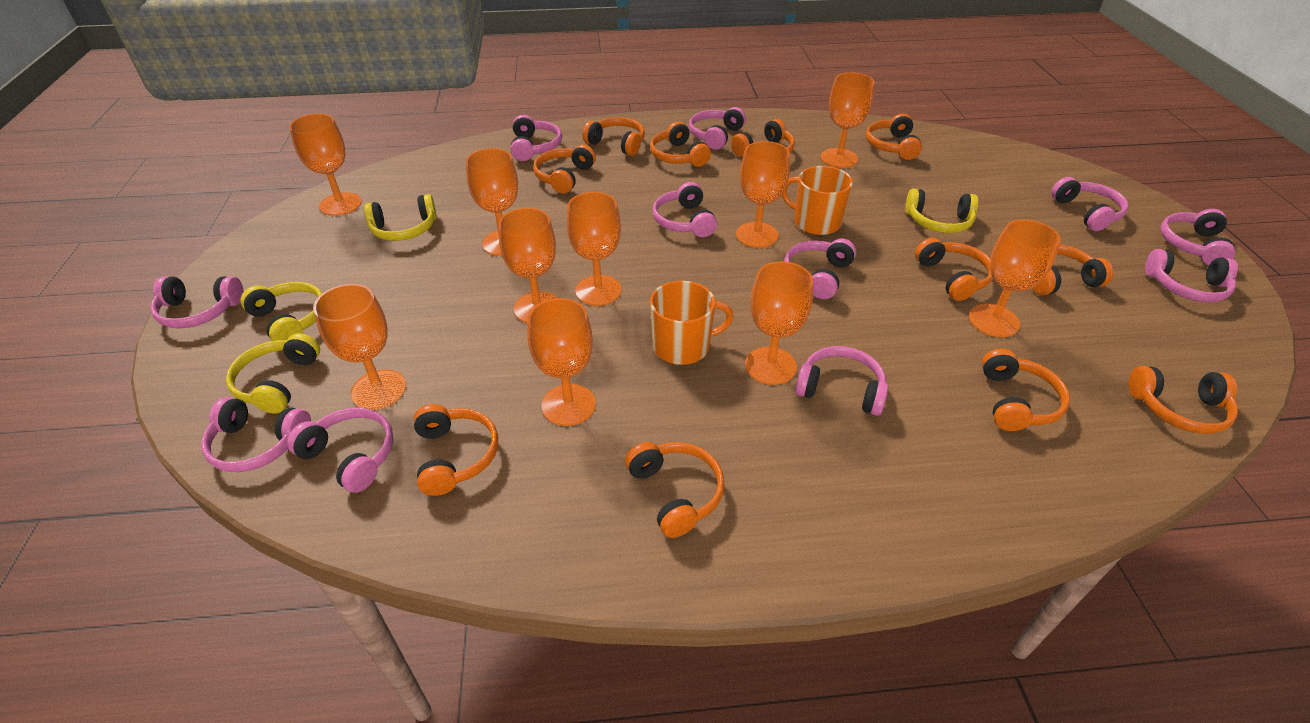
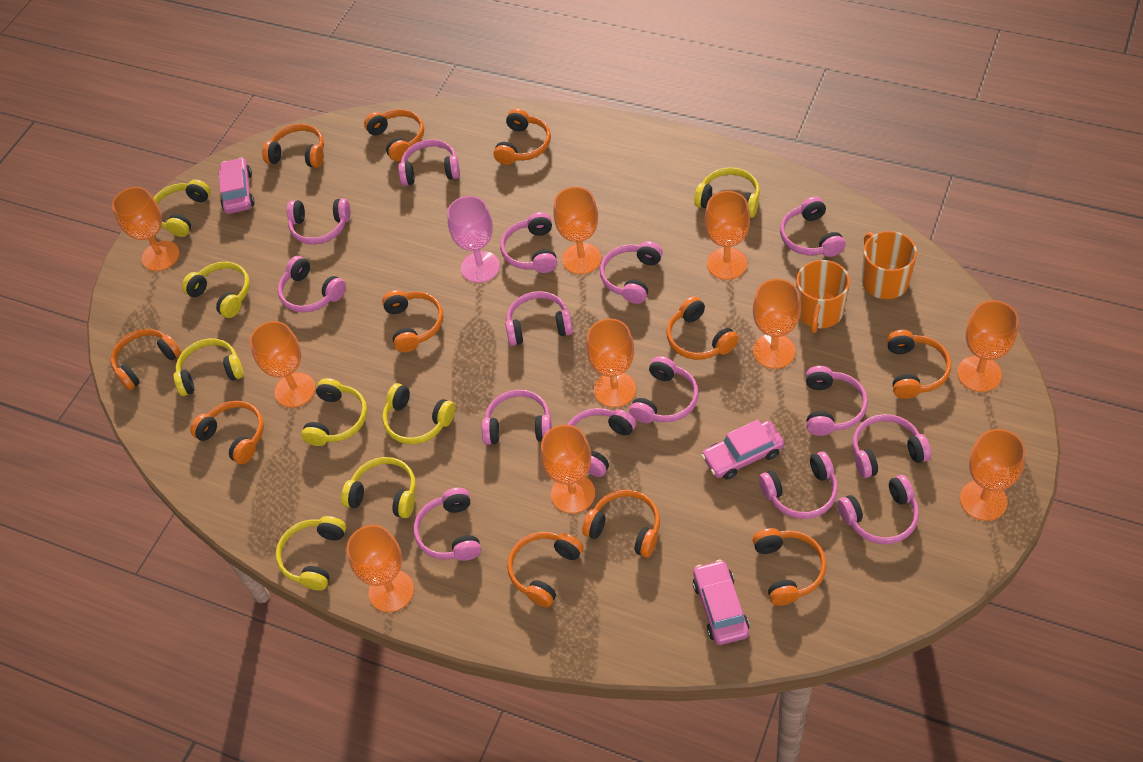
pink car: 0 -> 3
pink goblet: 0 -> 1
pink headphones: 11 -> 15
yellow headphones: 4 -> 8

